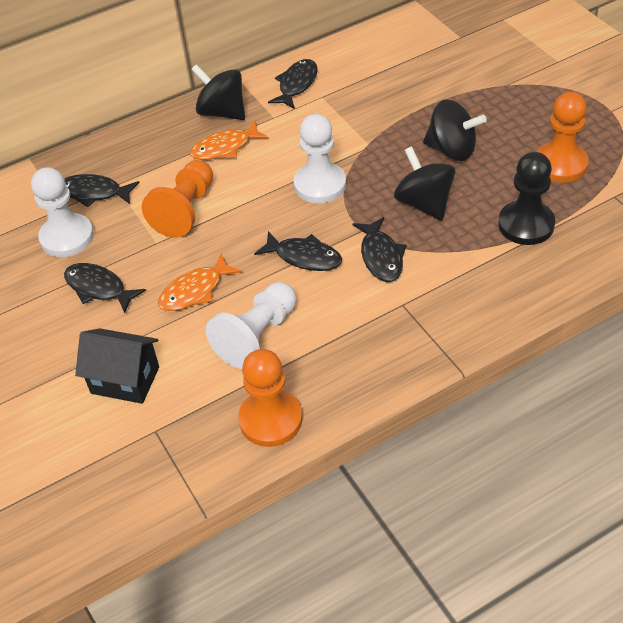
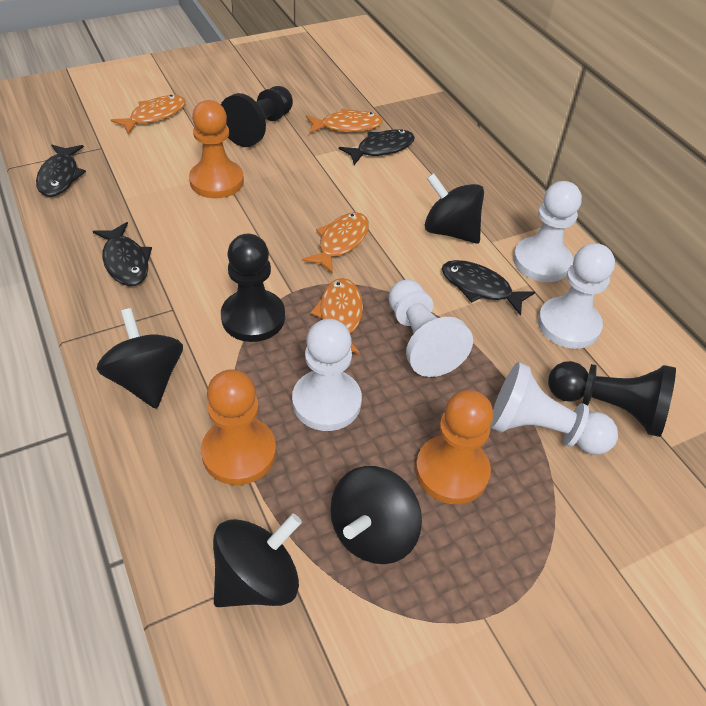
black fish: 5 -> 4
black house: 1 -> 0
black pawn: 1 -> 3
black spinning top: 3 -> 4
orange fish: 2 -> 4
white pawn: 3 -> 5

